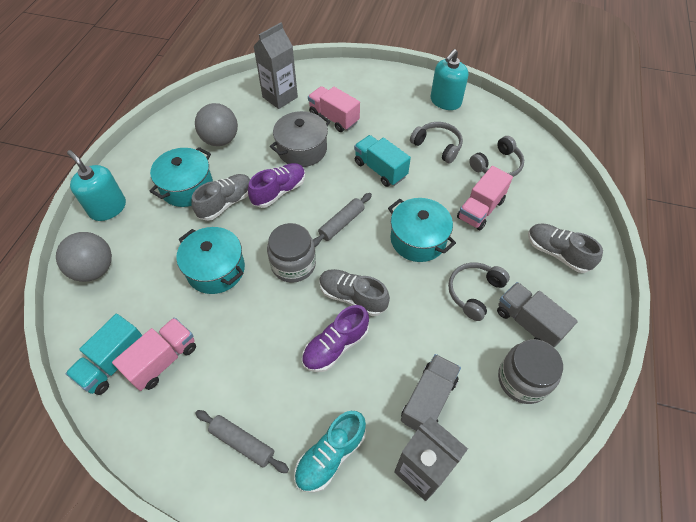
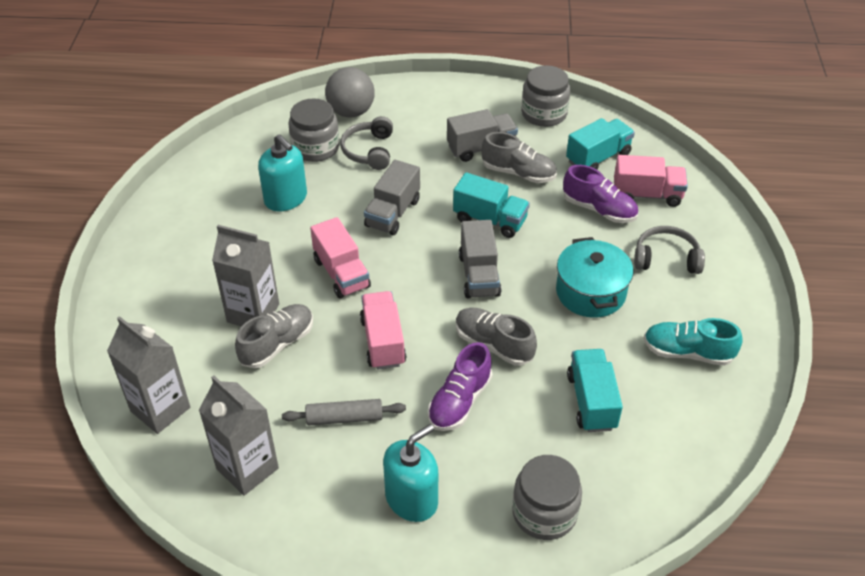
grey ball: 2 -> 1
grey carton: 2 -> 3
grey headphones: 3 -> 2
grey jar: 2 -> 3
grey pot: 1 -> 0
grey rolling pin: 2 -> 1
grey truck: 2 -> 3
turquoise pot: 3 -> 1
turquoise truck: 2 -> 3

